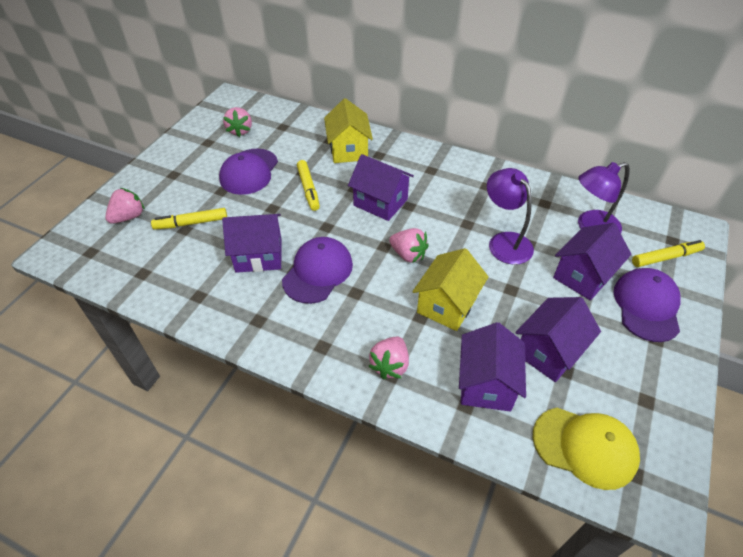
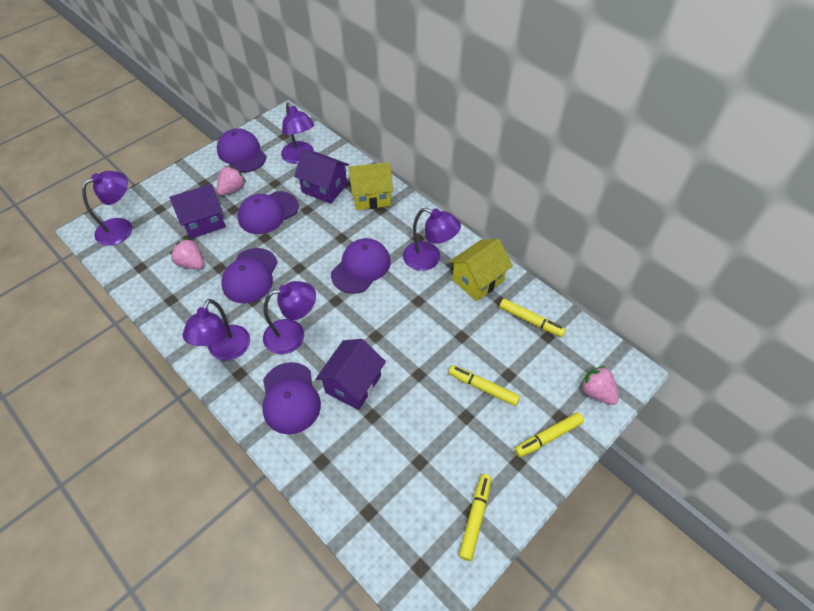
pink strawberry: 4 -> 3
purple cap: 3 -> 5
purple house: 5 -> 3
purple lamp: 2 -> 5
yellow cap: 1 -> 0
yellow marker: 3 -> 4

